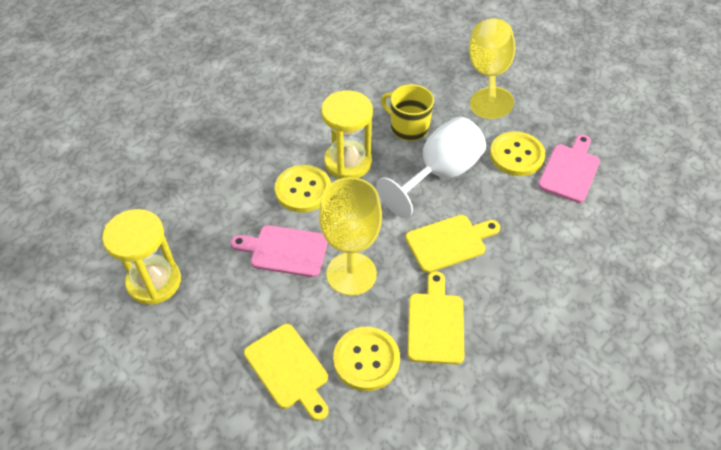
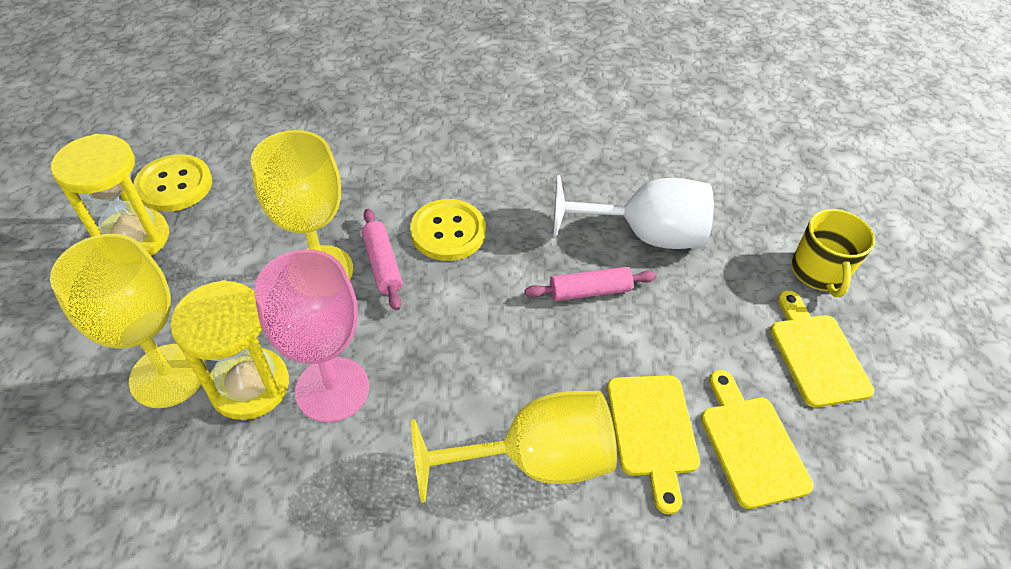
pink cutting board: 2 -> 0
pink goblet: 0 -> 1
pink rolling pin: 0 -> 2
yellow button: 3 -> 2
yellow goblet: 2 -> 3

